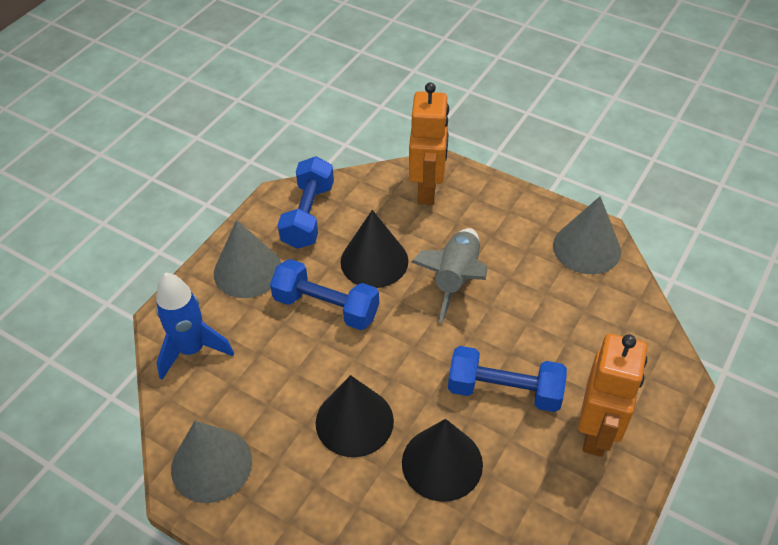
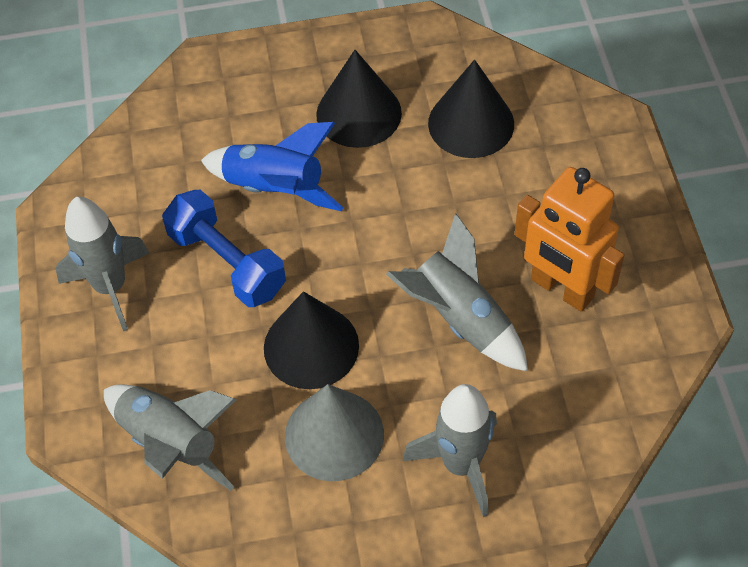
blue dumbbell: 3 -> 1
grey cone: 3 -> 1
grey rocket: 1 -> 4
orange robot: 2 -> 1

